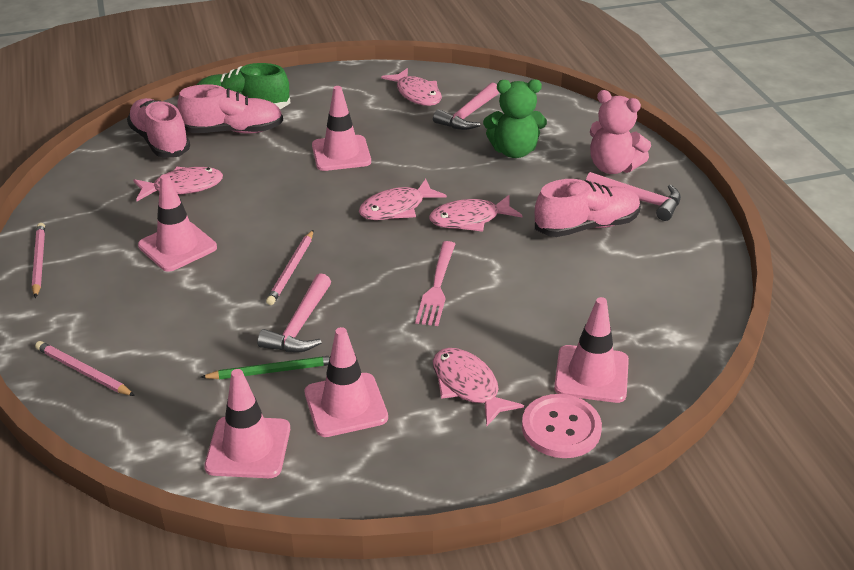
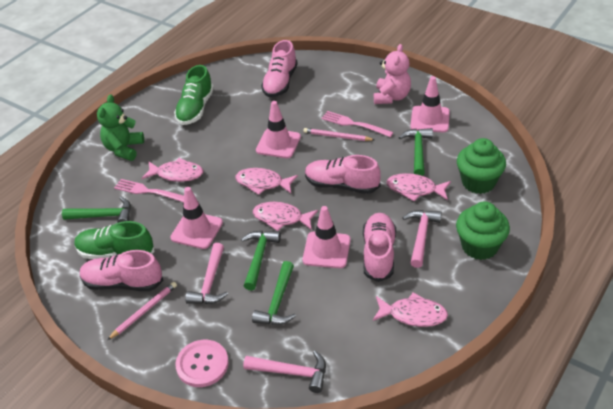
green cupcake: 0 -> 2
green hammer: 0 -> 4
green pencil: 1 -> 0
green shoe: 1 -> 2
pink fork: 1 -> 2
pink pencil: 3 -> 2
pink shoe: 3 -> 4
pink traffic cone: 5 -> 4

